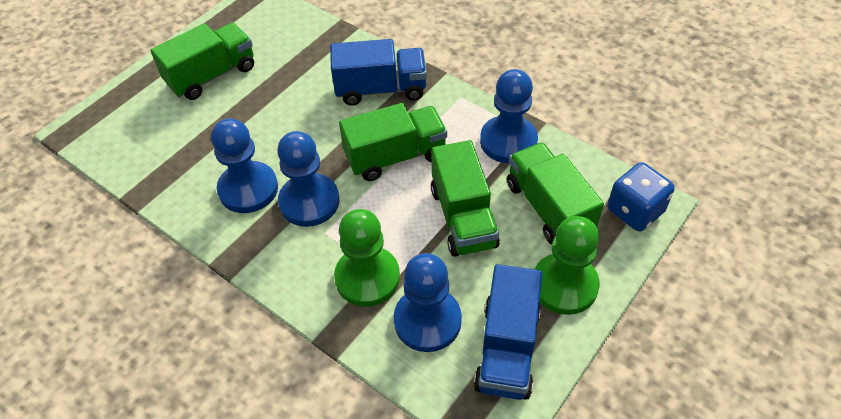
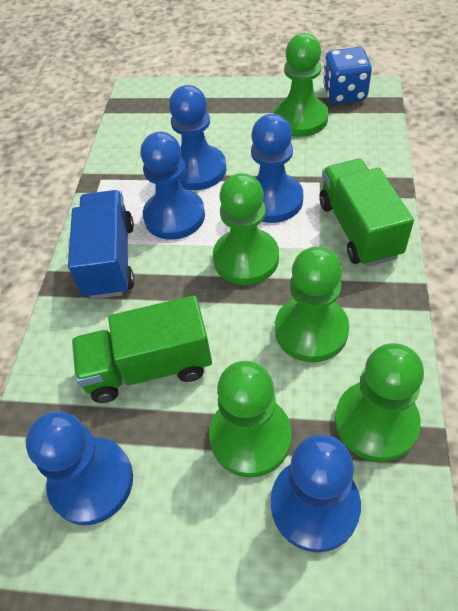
blue pawn: 4 -> 5
blue truck: 2 -> 1
green pawn: 2 -> 5
green truck: 4 -> 2

